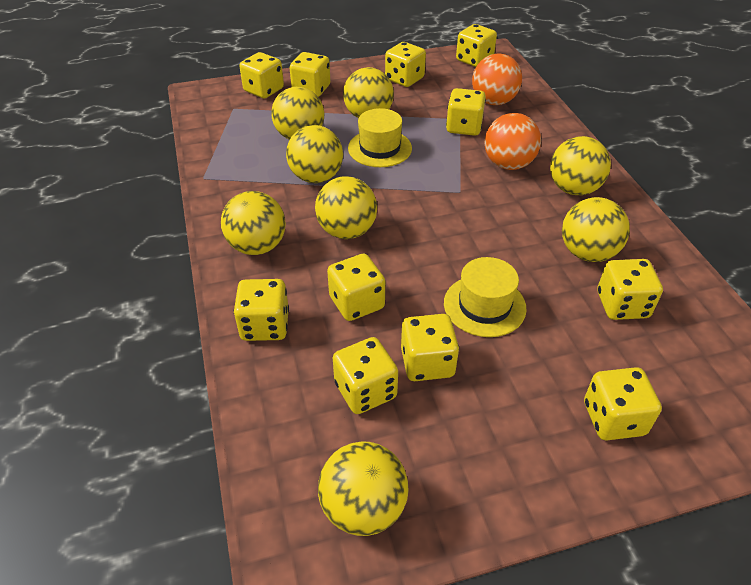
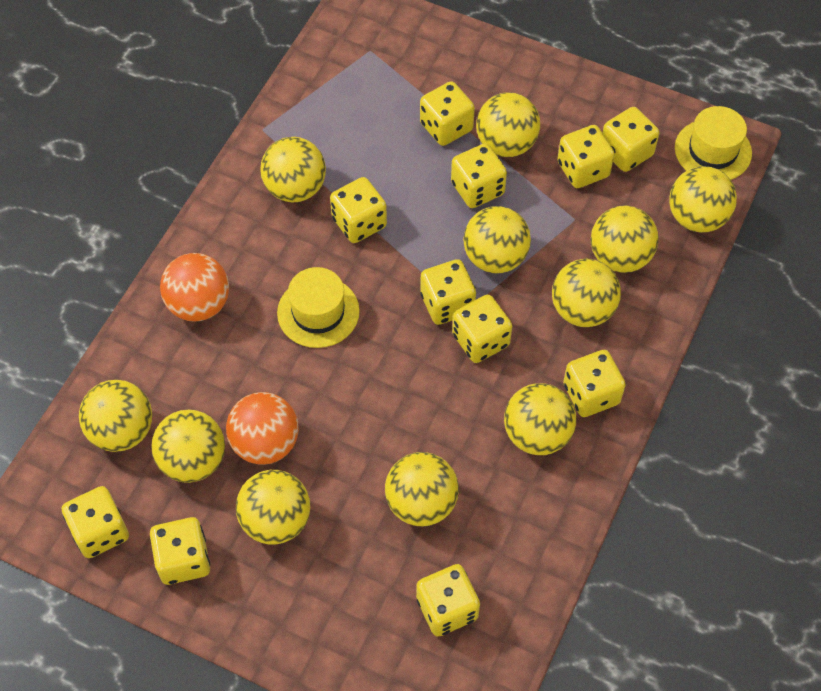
yellow ball: 8 -> 11

